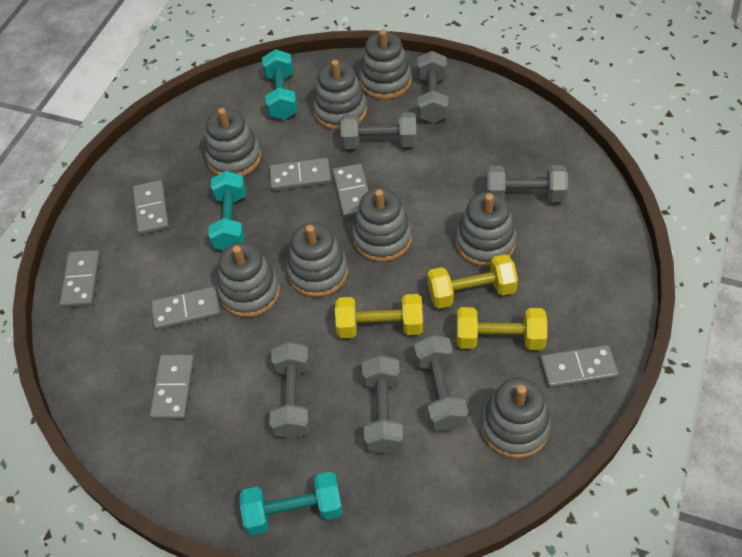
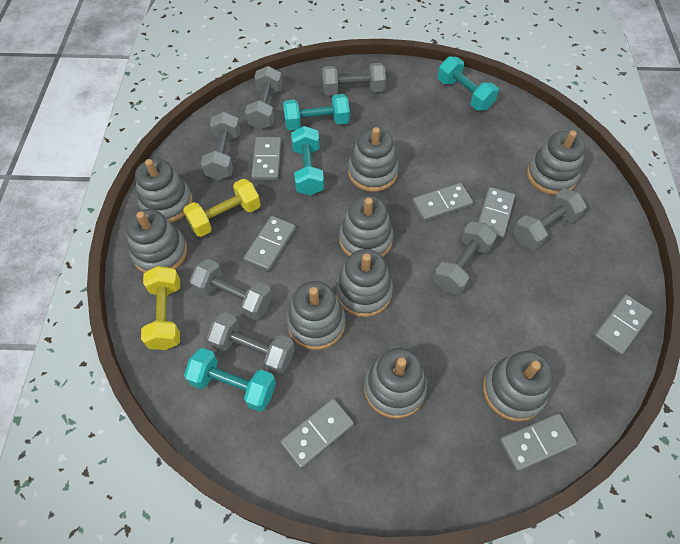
grey dumbbell: 6 -> 7
grey stacking toy: 8 -> 9
turquoise dumbbell: 3 -> 4
yellow dumbbell: 3 -> 2

